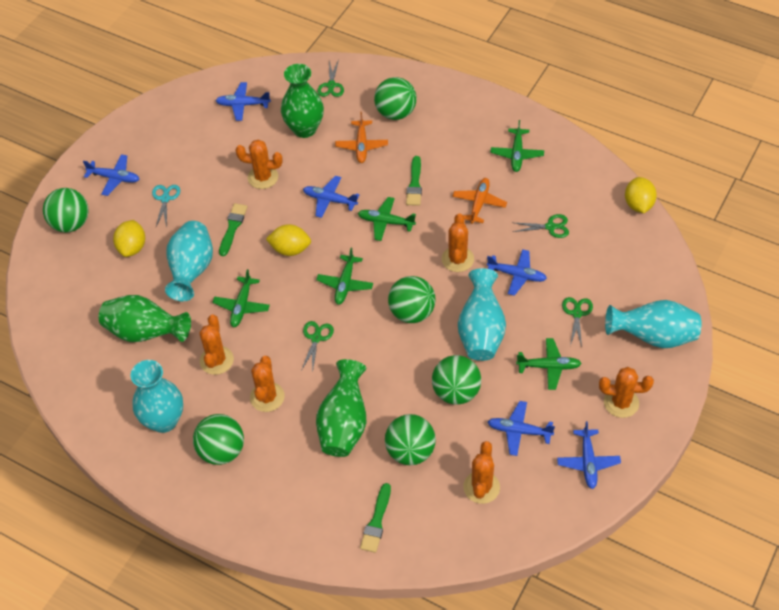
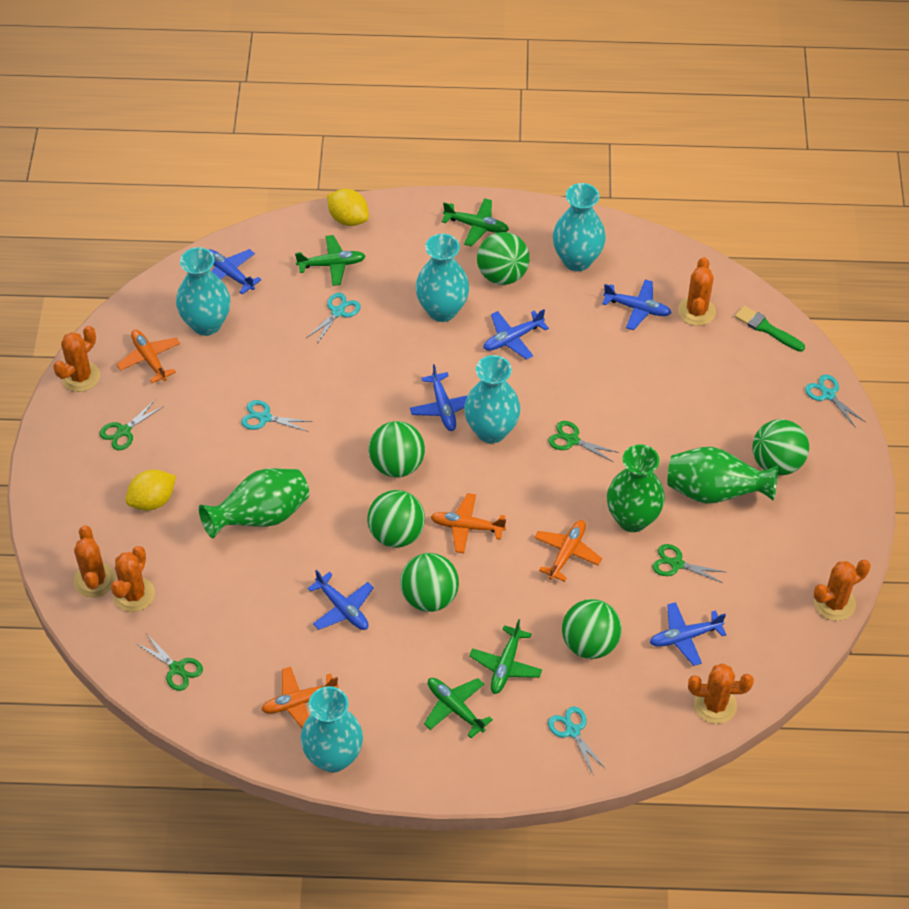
green brush: 3 -> 1
green plane: 5 -> 4
orange plane: 2 -> 4
turquoise scissors: 1 -> 4
turquoise vase: 4 -> 5
yellow lemon: 3 -> 2

